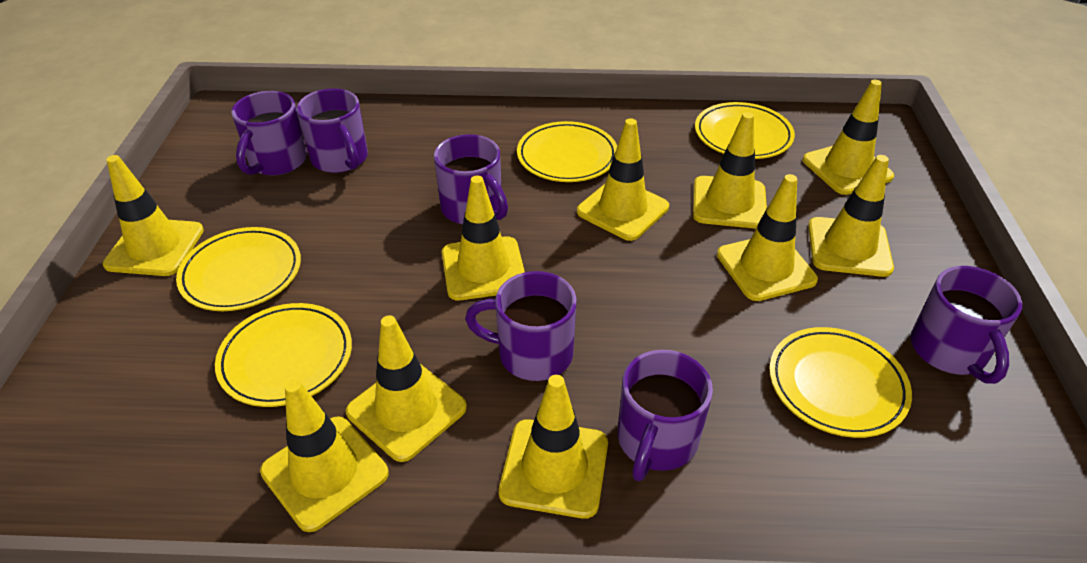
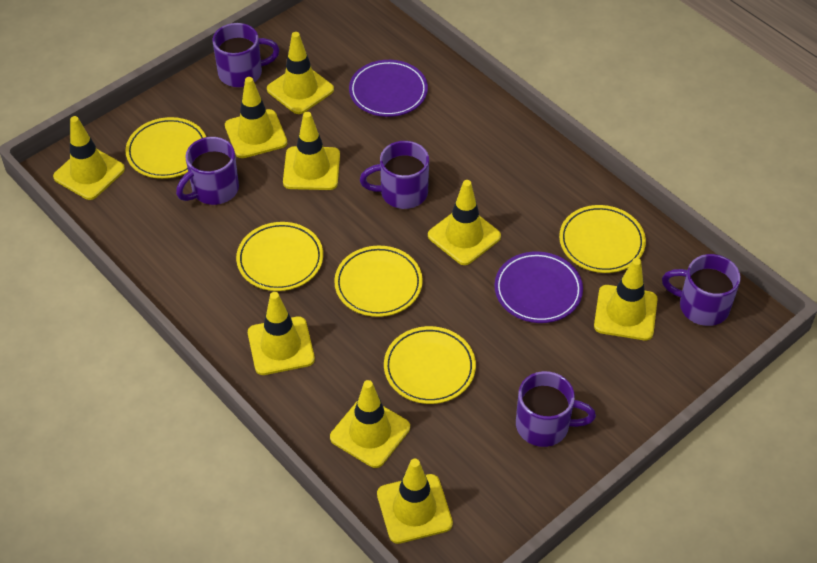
purple mug: 6 -> 5
purple plate: 0 -> 2
yellow traffic cone: 10 -> 9

